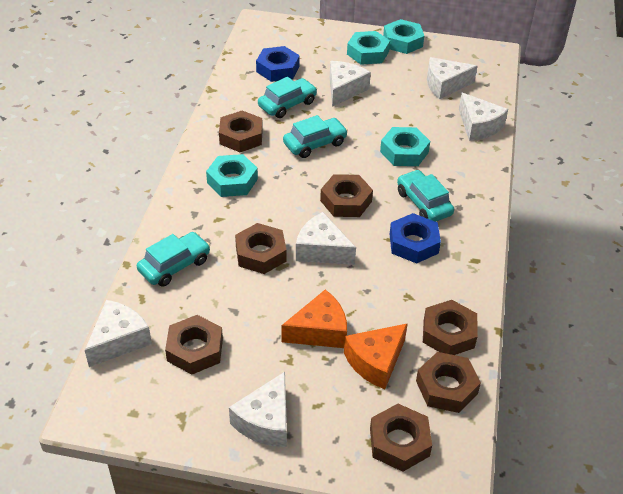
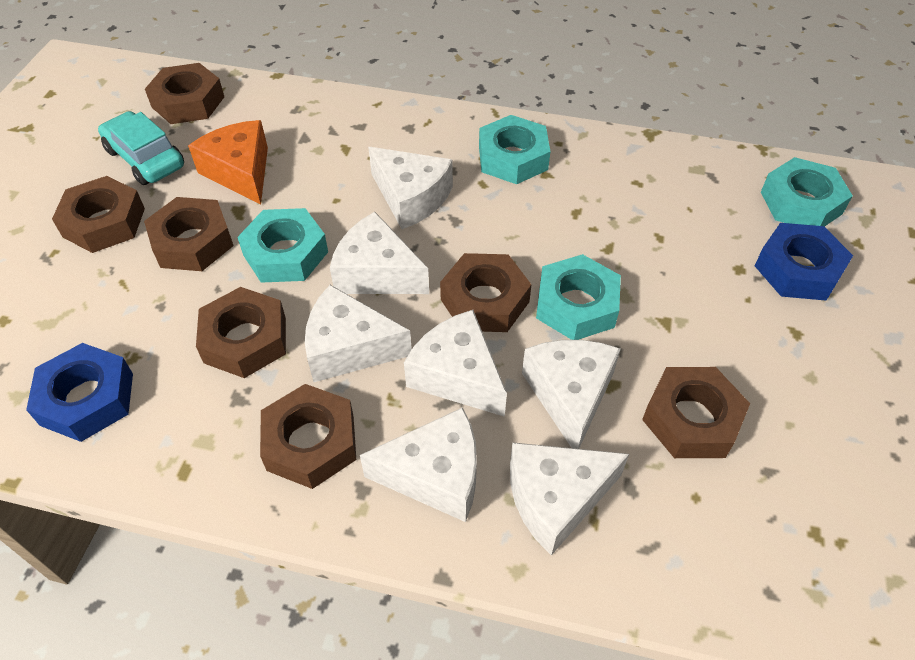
orange cheese: 2 -> 1
turquoise car: 4 -> 1
white cheese: 6 -> 7

